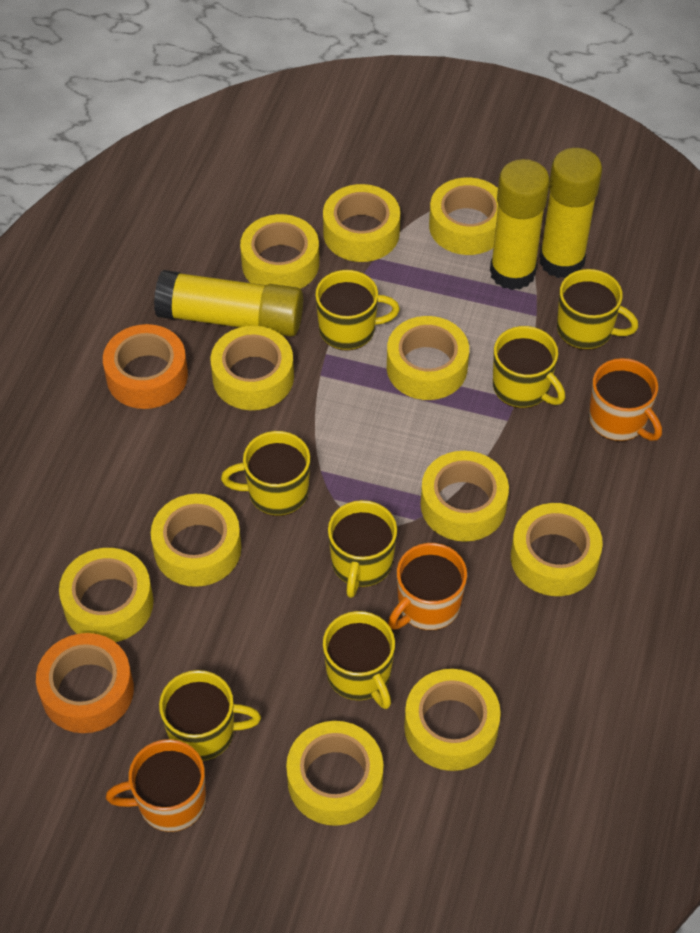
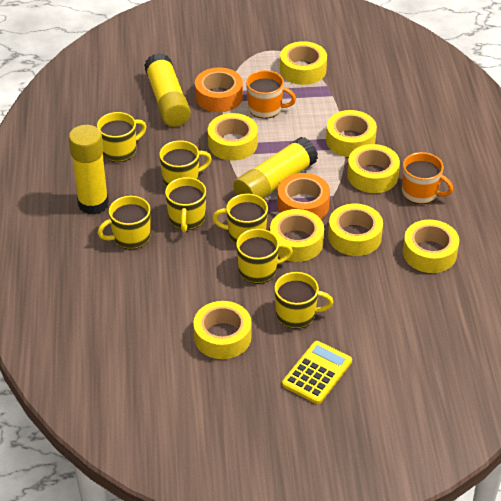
orange mug: 3 -> 2
yellow calculator: 0 -> 1
yellow tape: 11 -> 8

